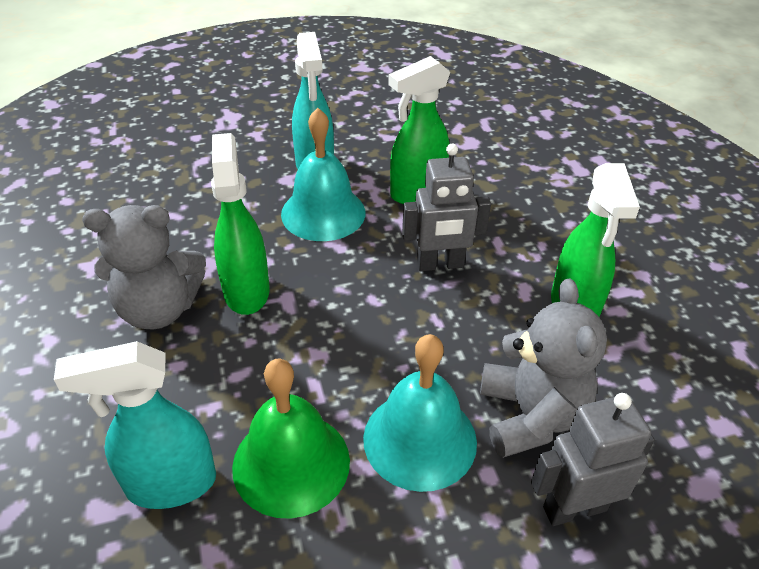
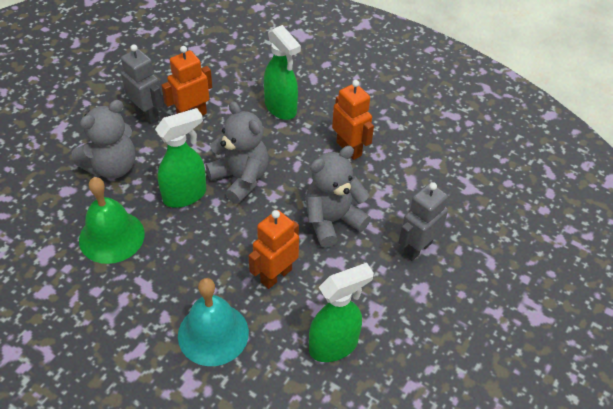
grey teddy bear: 2 -> 3
orange robot: 0 -> 3
turquoise bell: 2 -> 1
turquoise spray bottle: 2 -> 0

